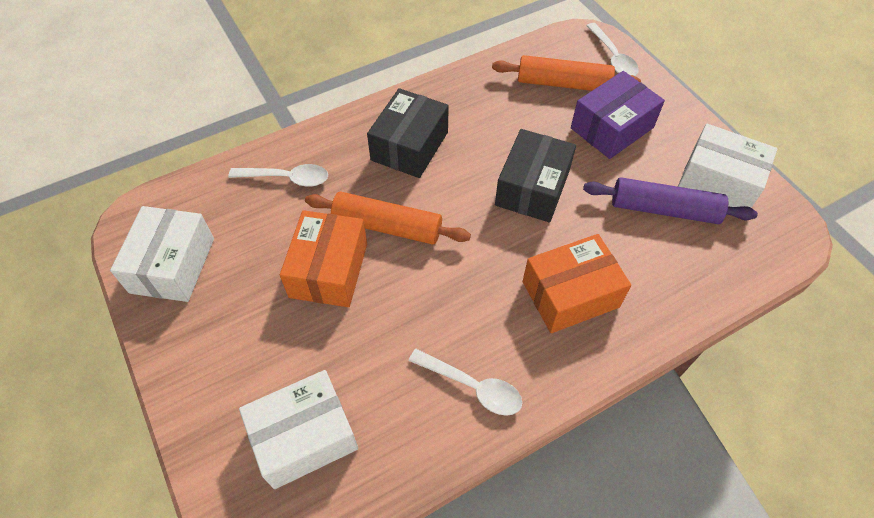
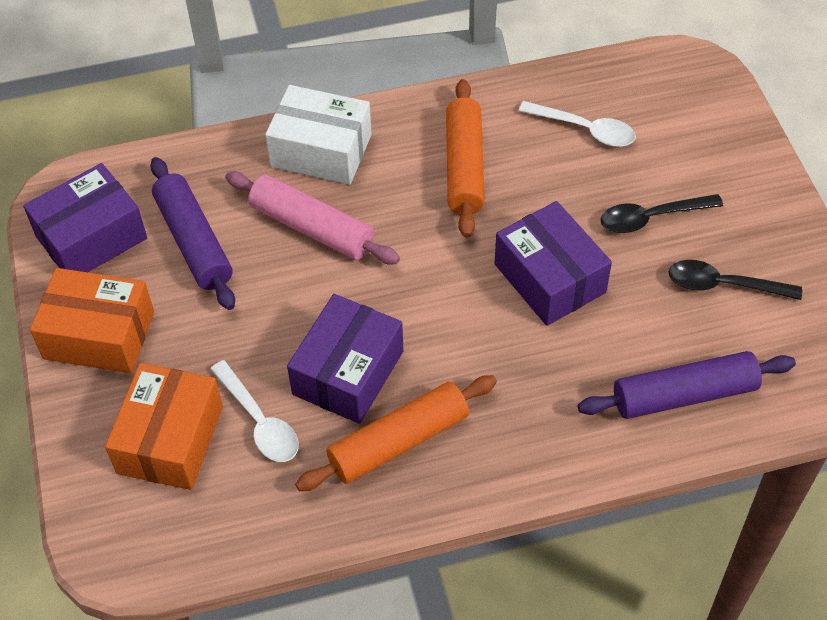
black box: 2 -> 0
black spoon: 0 -> 2
pink rolling pin: 0 -> 1
purple box: 1 -> 3
purple rolling pin: 1 -> 2
white box: 3 -> 1
white spoon: 3 -> 2

